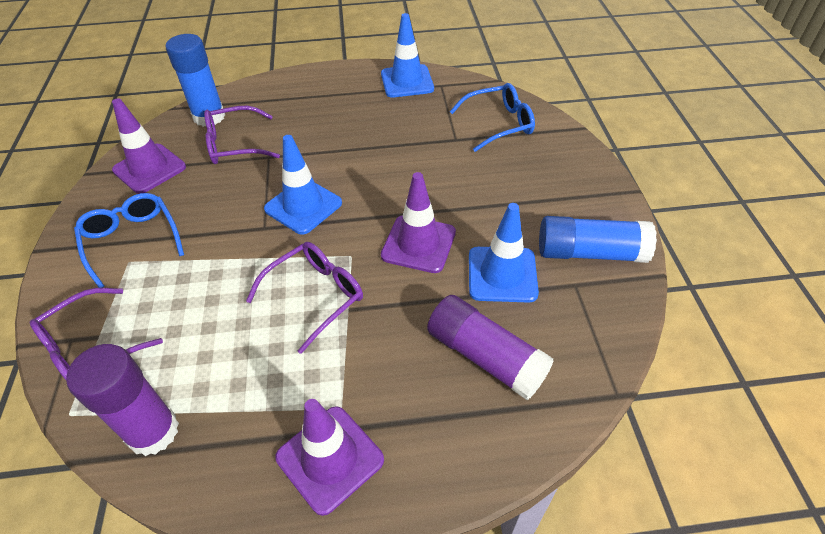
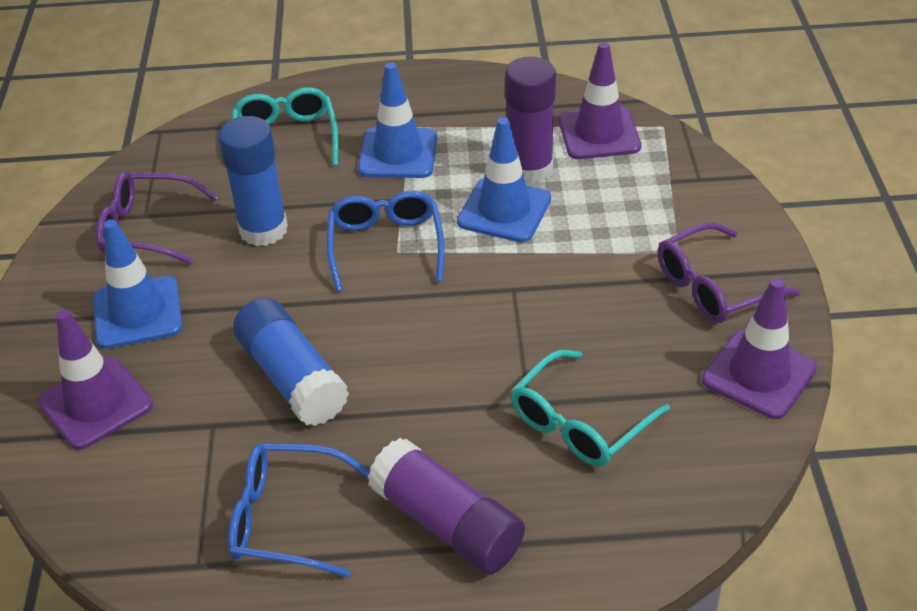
purple glasses: 3 -> 2
turquoise glasses: 0 -> 2

